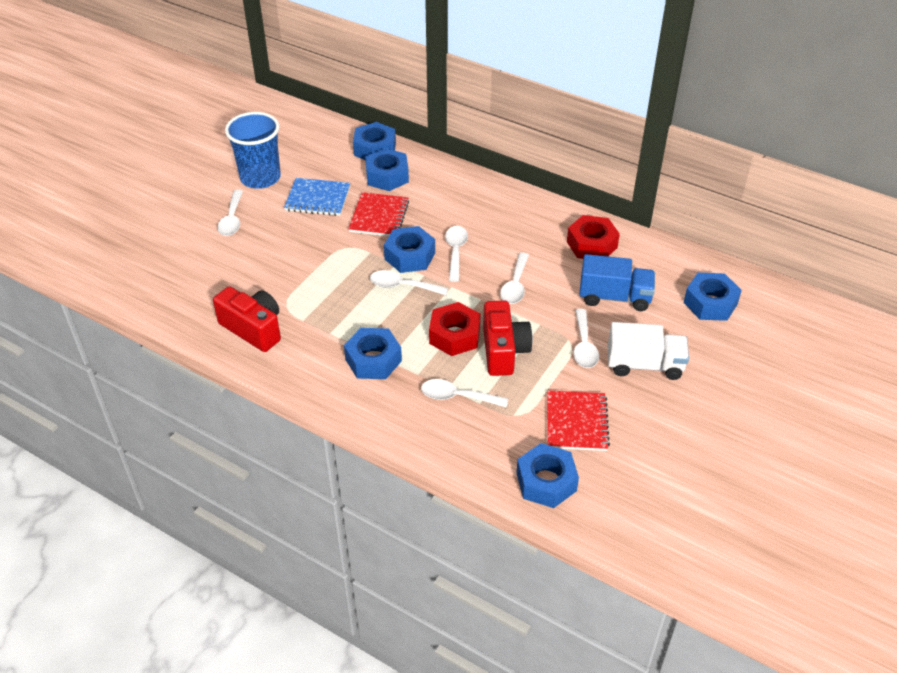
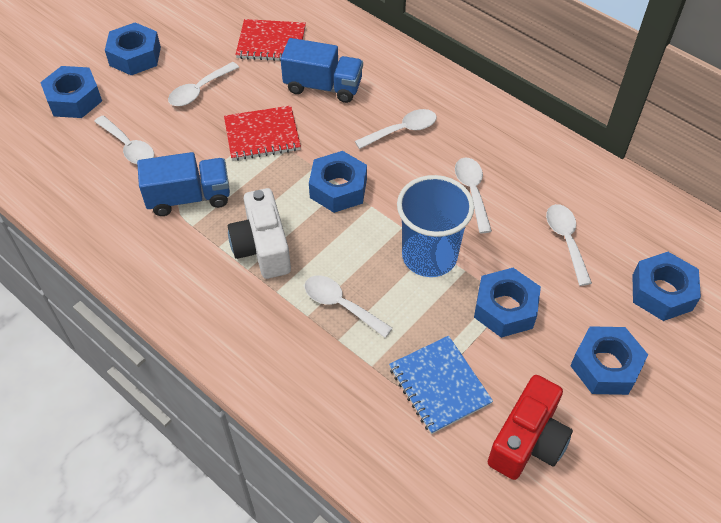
blue truck: 1 -> 2
red camera: 2 -> 1
red nut: 2 -> 0
white camera: 0 -> 1
white truck: 1 -> 0

